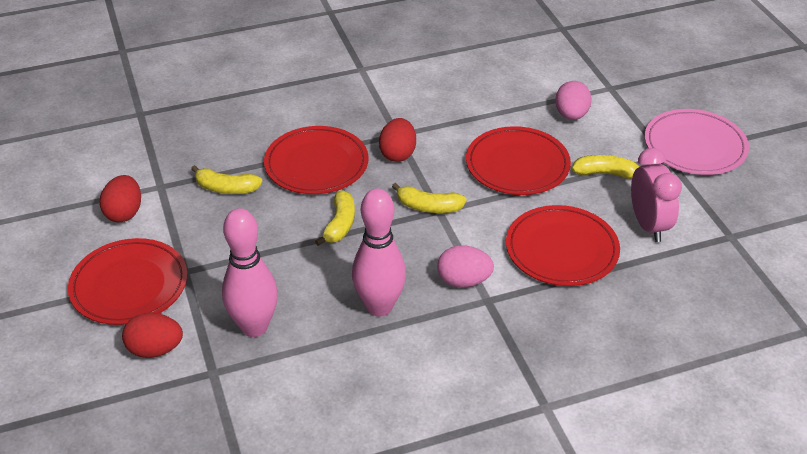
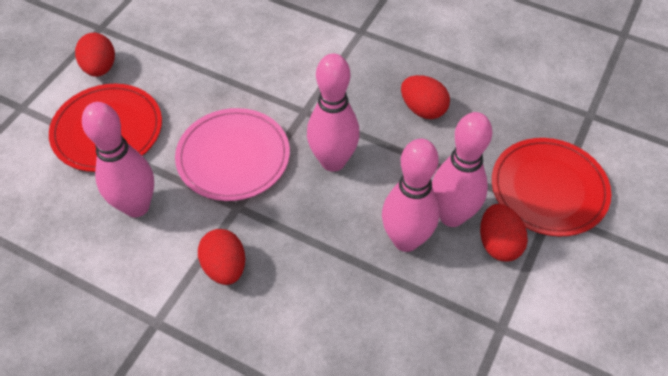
pink bowling pin: 2 -> 4
pink clock: 1 -> 0
pink egg: 2 -> 0
red egg: 3 -> 4
red plate: 4 -> 2
yellow banana: 4 -> 0

